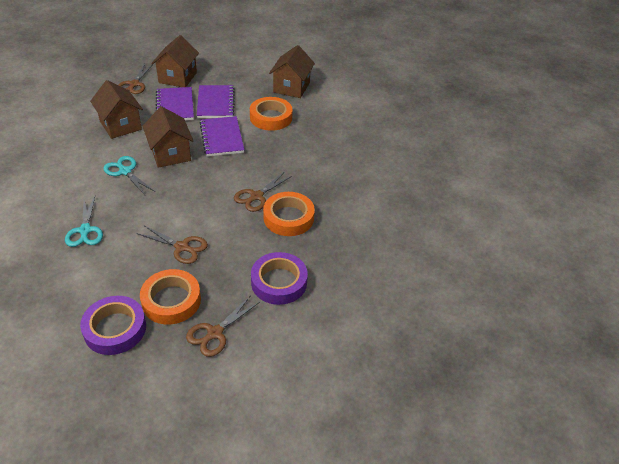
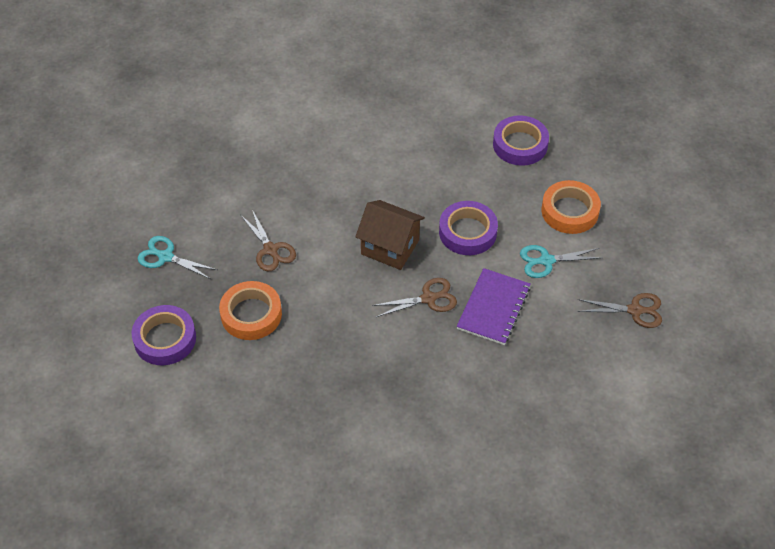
brown house: 4 -> 1
brown scissors: 4 -> 3
orange tape: 3 -> 2
purple notebook: 3 -> 1
purple tape: 2 -> 3

